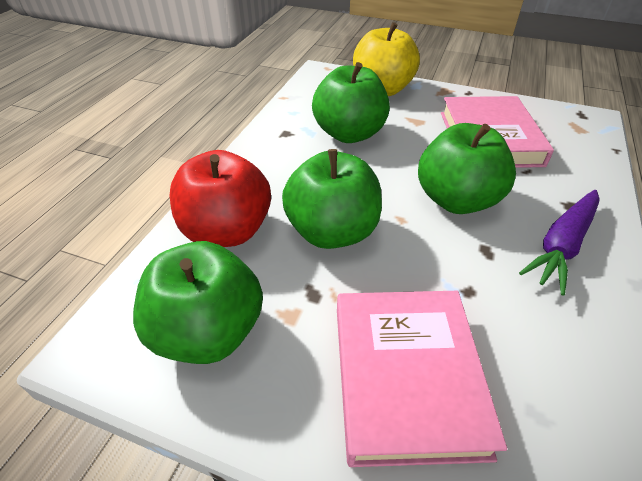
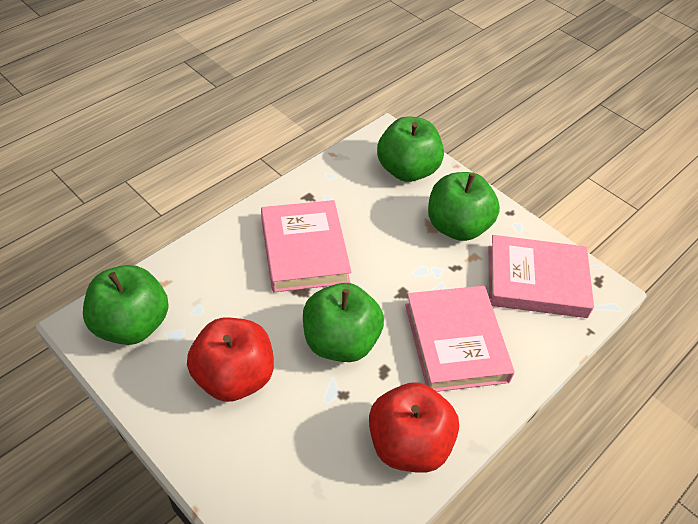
pink book: 2 -> 3
purple carrot: 1 -> 0
red apple: 1 -> 2
yellow apple: 1 -> 0

